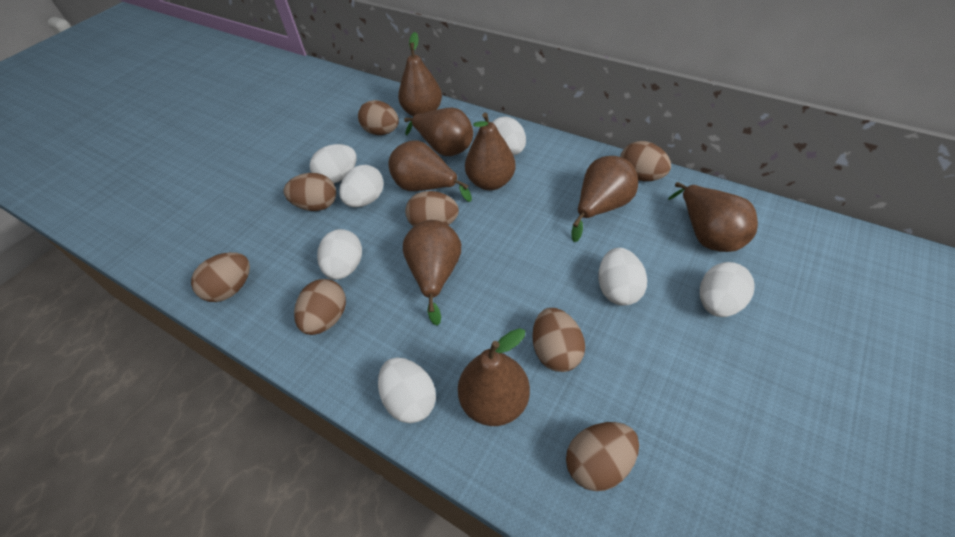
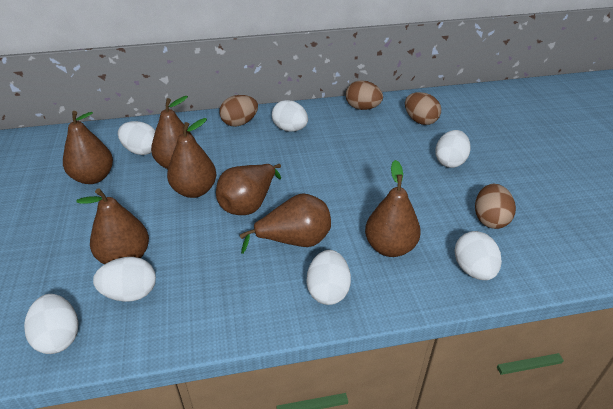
brown egg: 8 -> 4
brown pear: 8 -> 7

